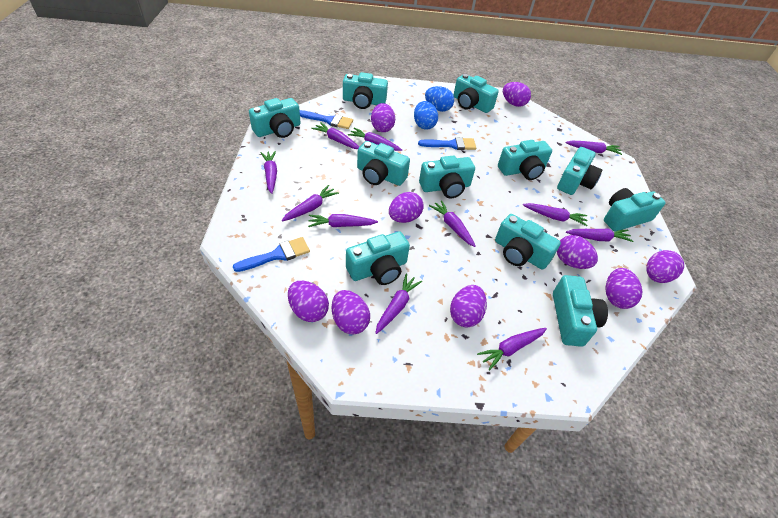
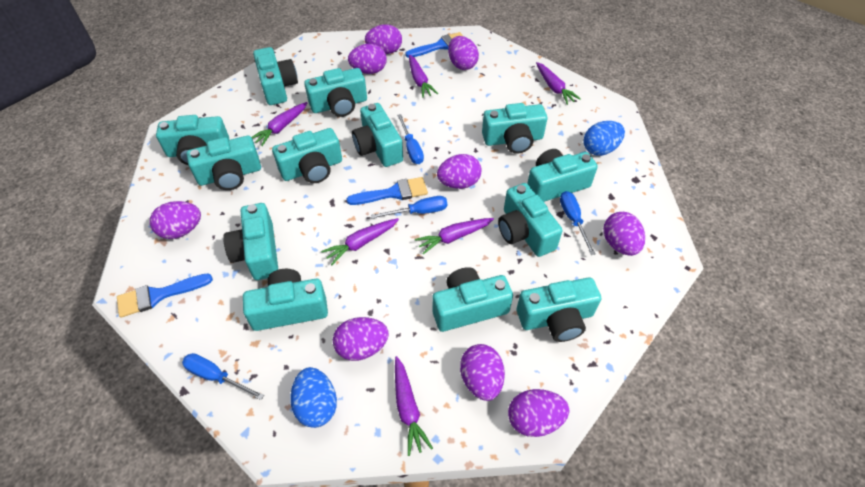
blue screwdriver: 0 -> 4
purple carrot: 11 -> 6
turquoise camera: 11 -> 13

